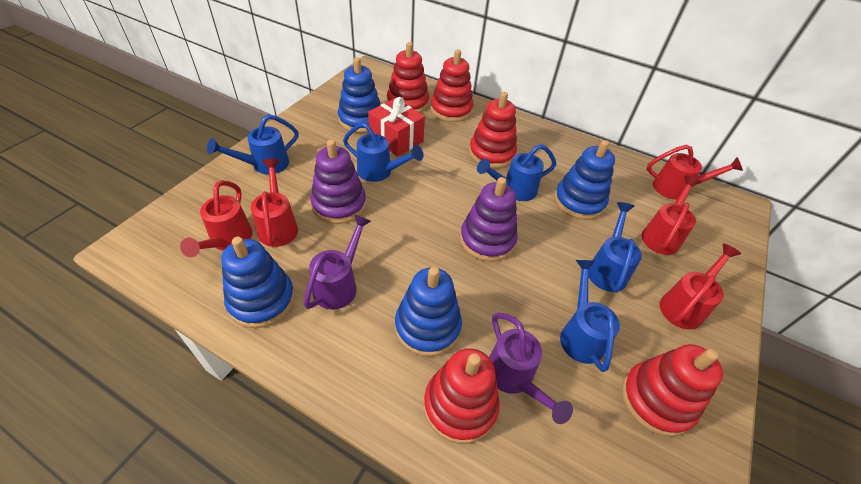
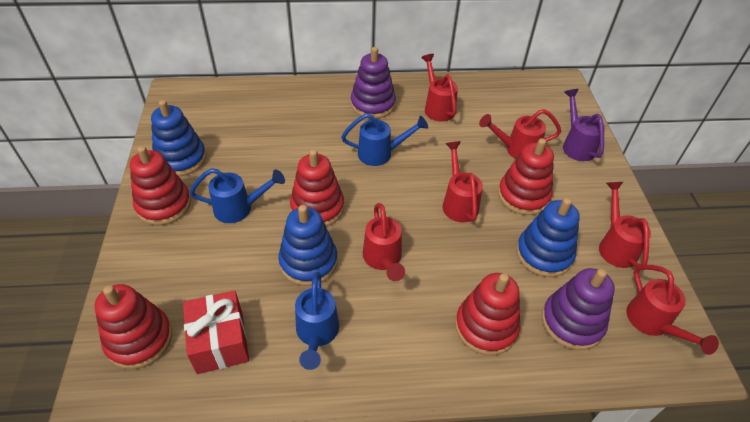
blue stacking toy: 4 -> 3
blue watering can: 5 -> 3
purple watering can: 2 -> 1
red watering can: 5 -> 6

